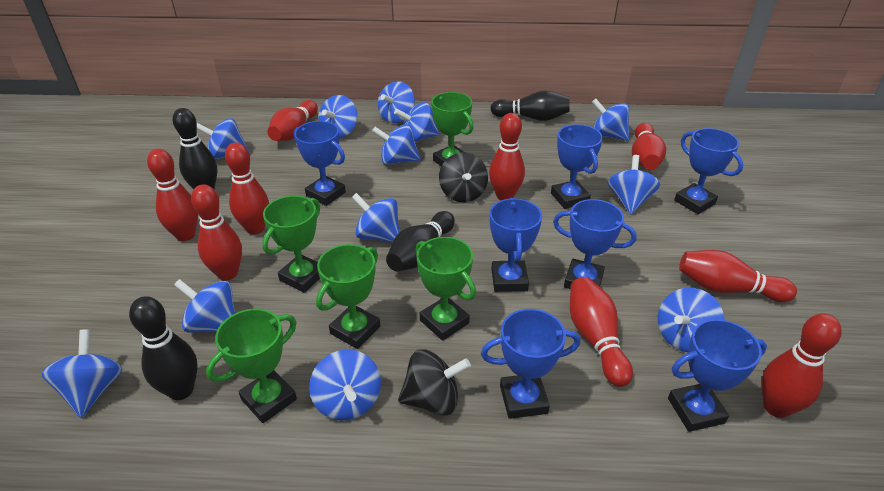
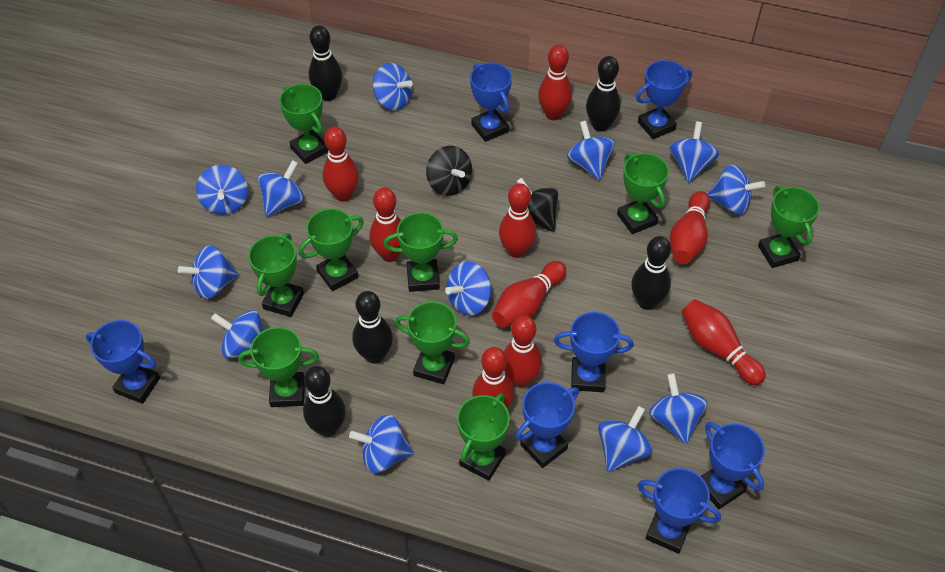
black bowling pin: 4 -> 5
green trophy: 5 -> 9

